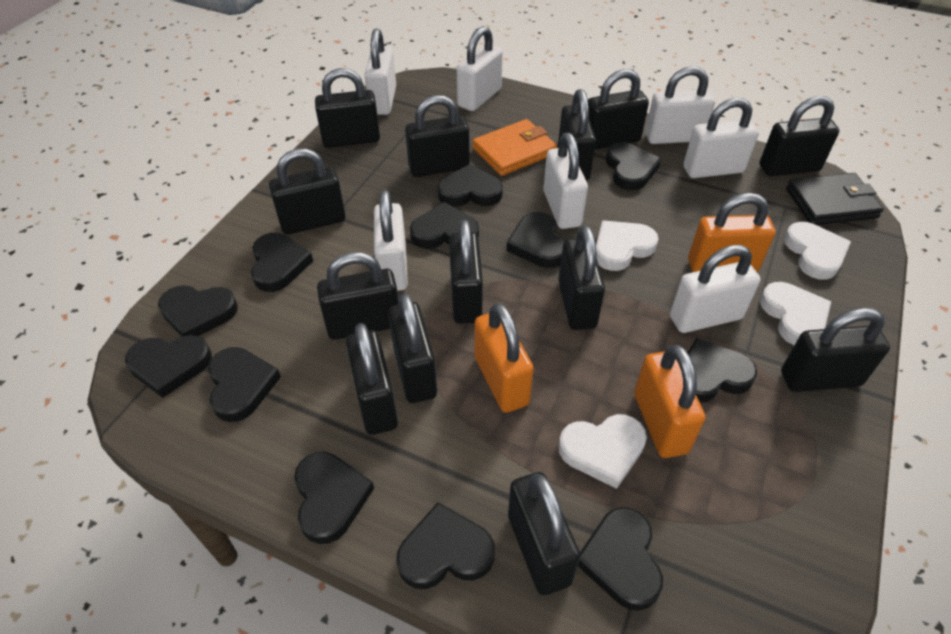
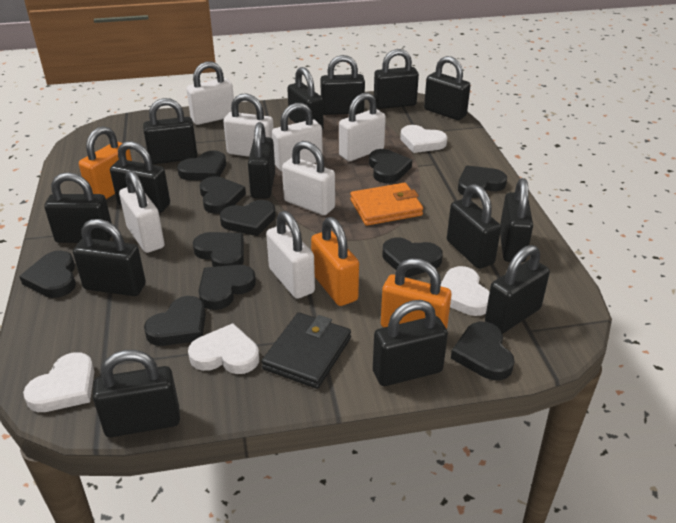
black heart: 12 -> 11
black padlock: 13 -> 14

